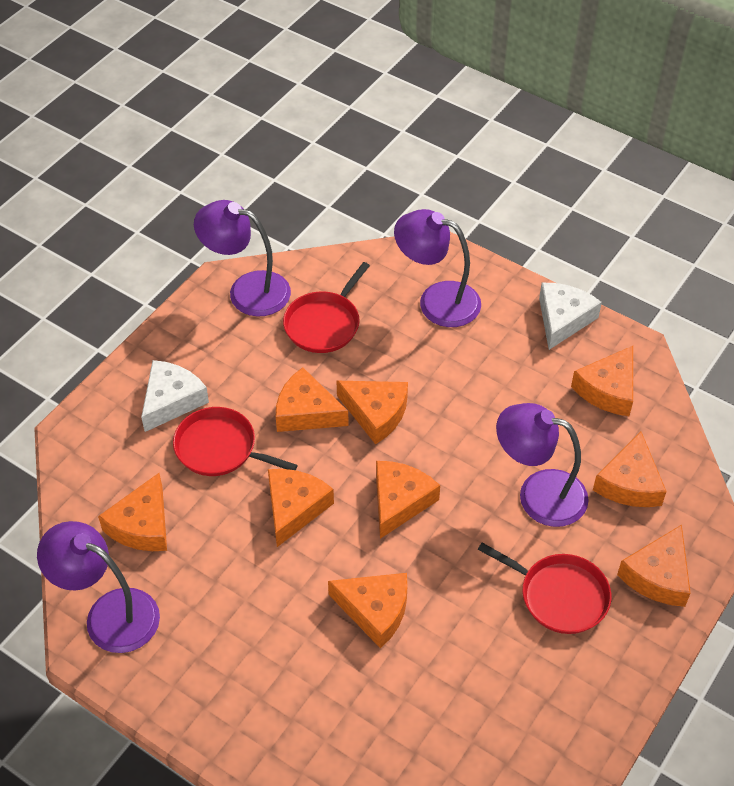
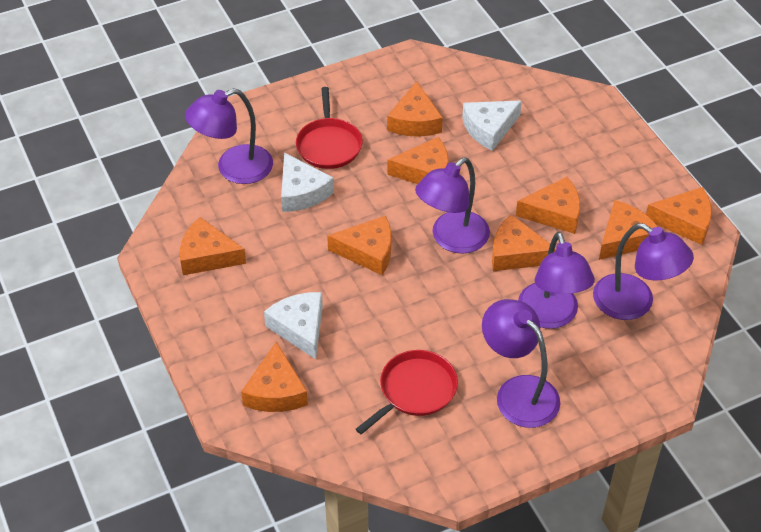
purple lamp: 4 -> 5
red pan: 3 -> 2
white cheese: 2 -> 3

